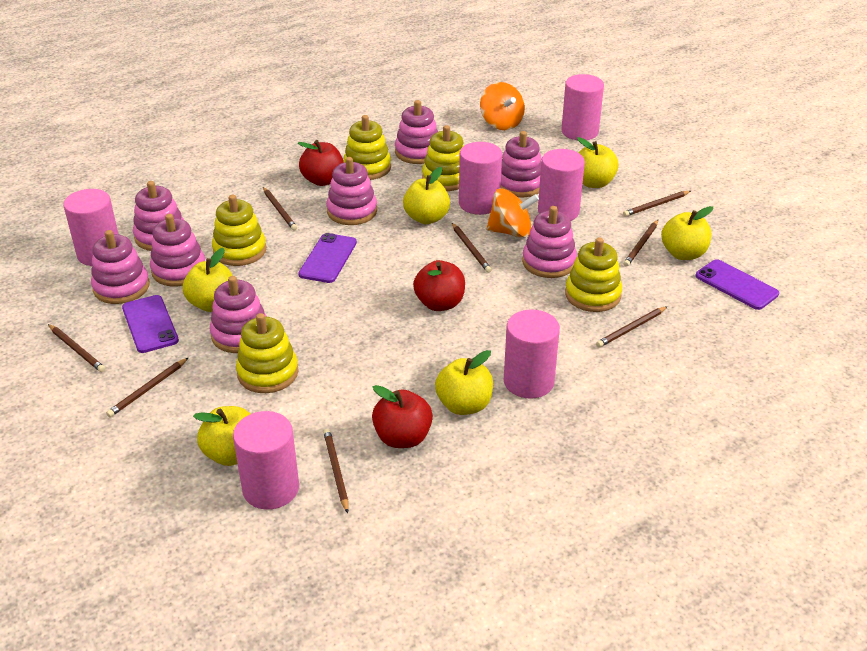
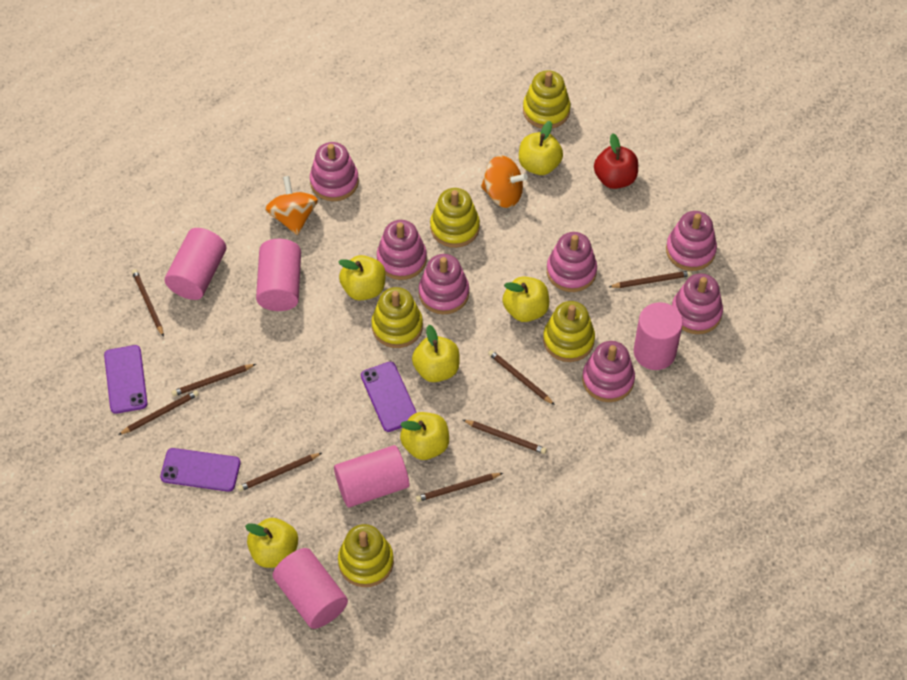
pink cylinder: 6 -> 5
pink stacking toy: 8 -> 7
red apple: 3 -> 1

